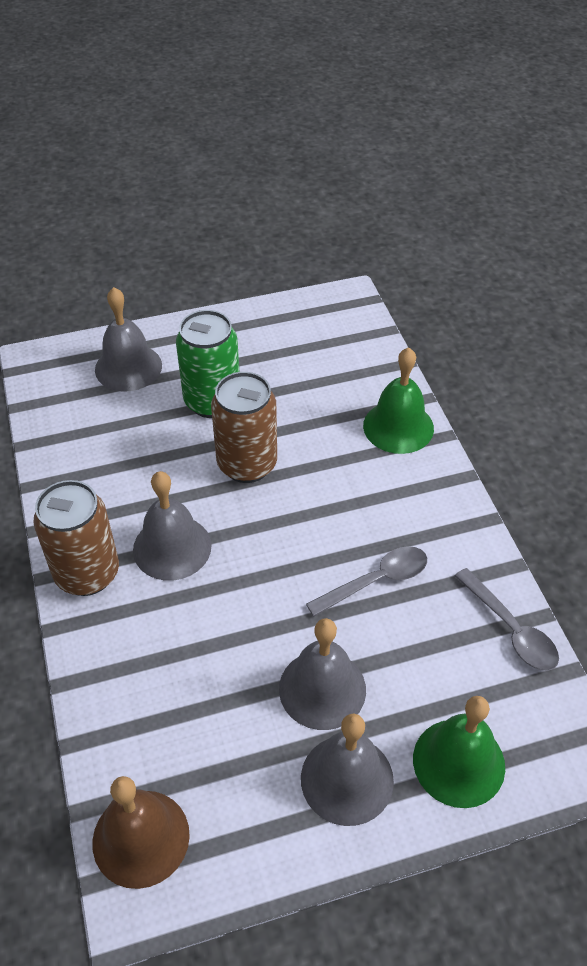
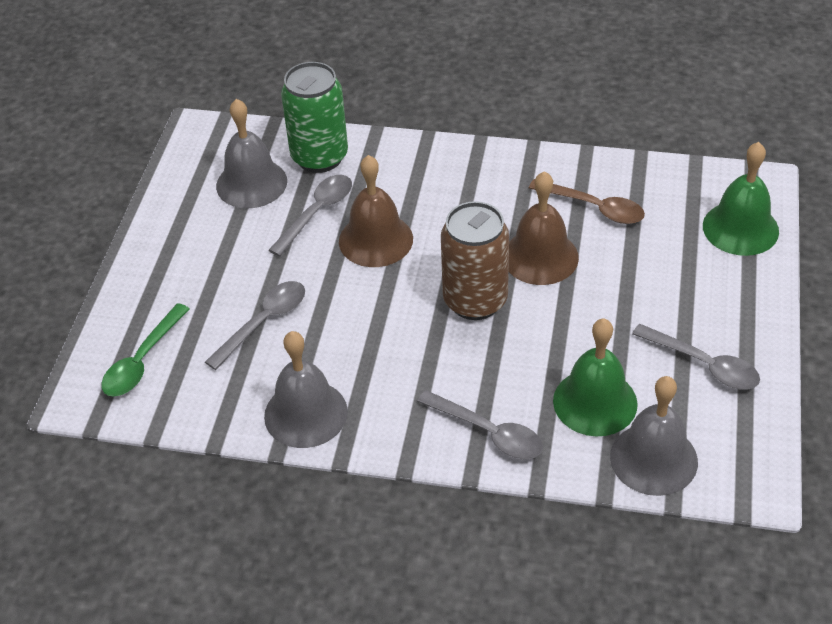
brown bell: 1 -> 2
brown can: 2 -> 1
brown spoon: 0 -> 1
green spoon: 0 -> 1
grey bell: 4 -> 3
grey spoon: 2 -> 4

